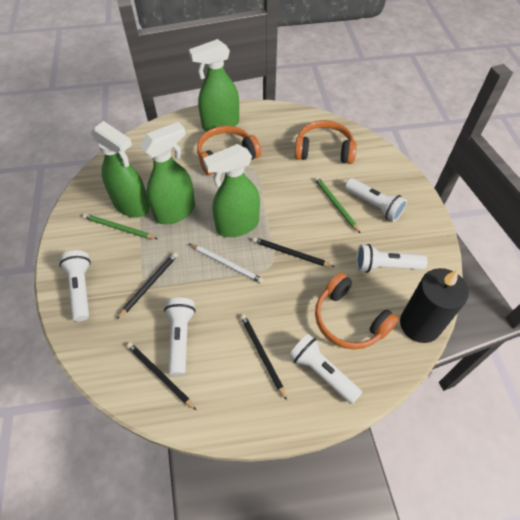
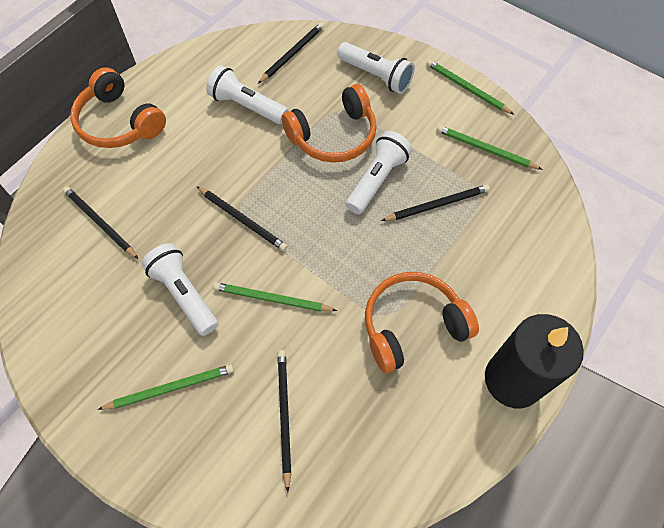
black pencil: 4 -> 5
green pencil: 2 -> 4
green spray bottle: 4 -> 0
white flashlight: 5 -> 4
white pencil: 1 -> 0

